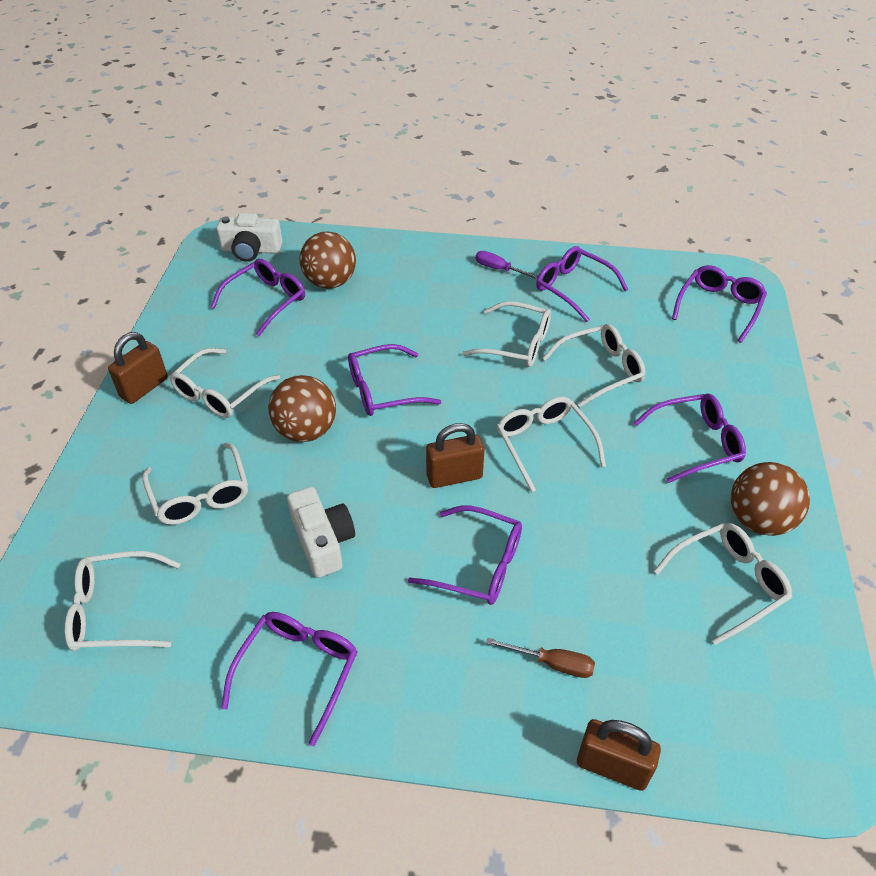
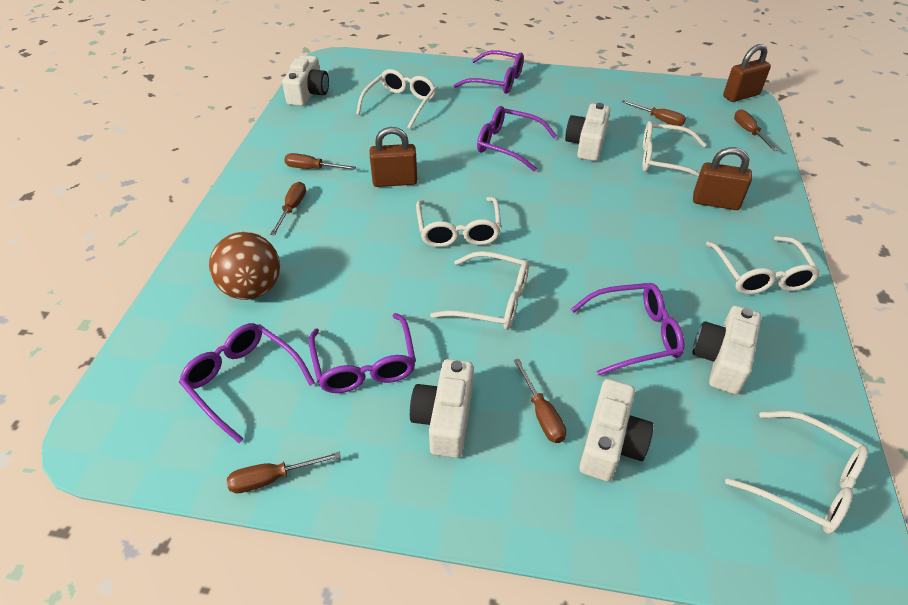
brown ball: 3 -> 1
brown screwdriver: 1 -> 6
purple glasses: 7 -> 5
purple screwdriver: 1 -> 0
white camera: 2 -> 5
white glasses: 7 -> 6

